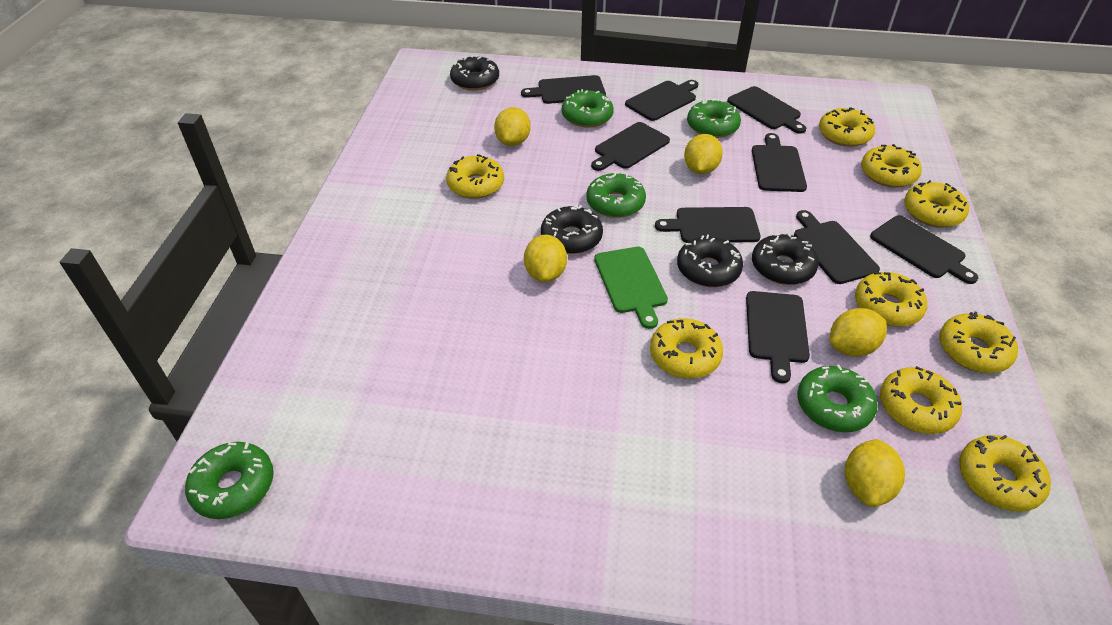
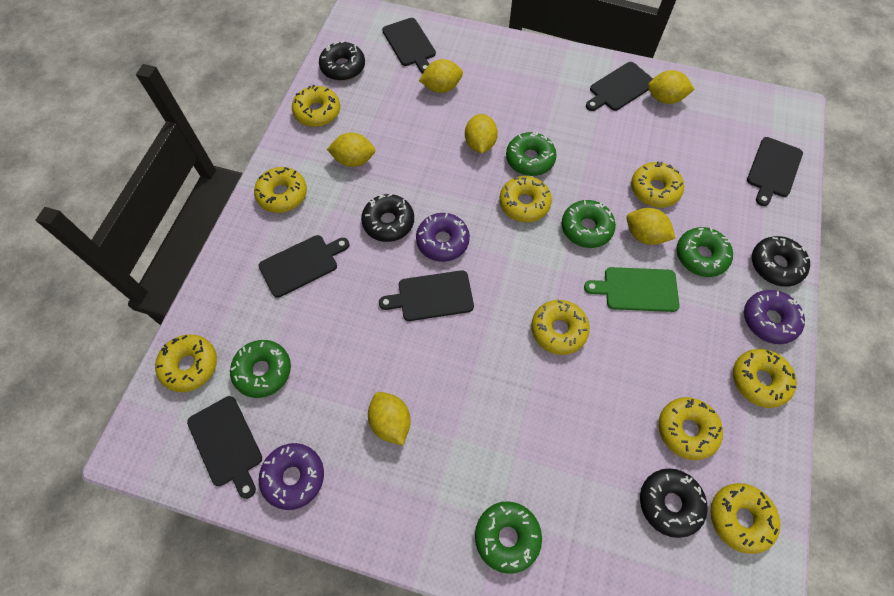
black cutting board: 9 -> 6
purple donut: 0 -> 3
yellow lemon: 5 -> 6

